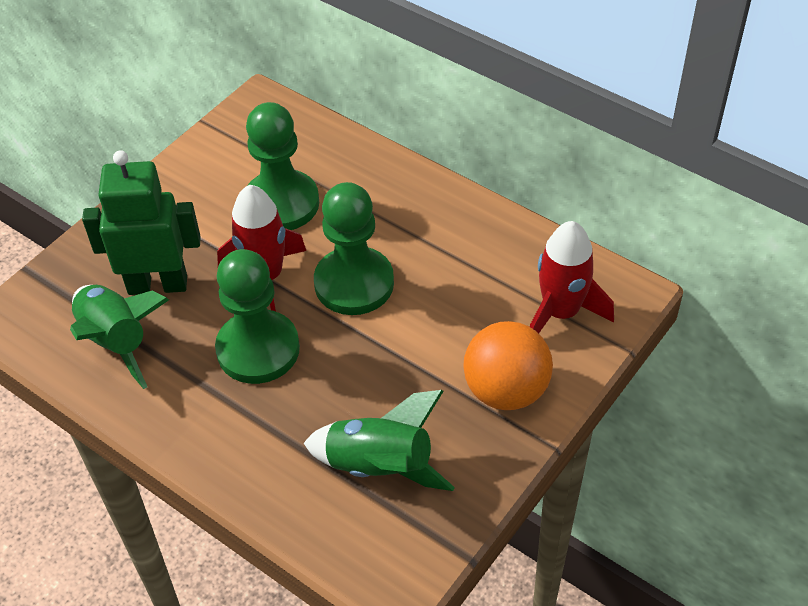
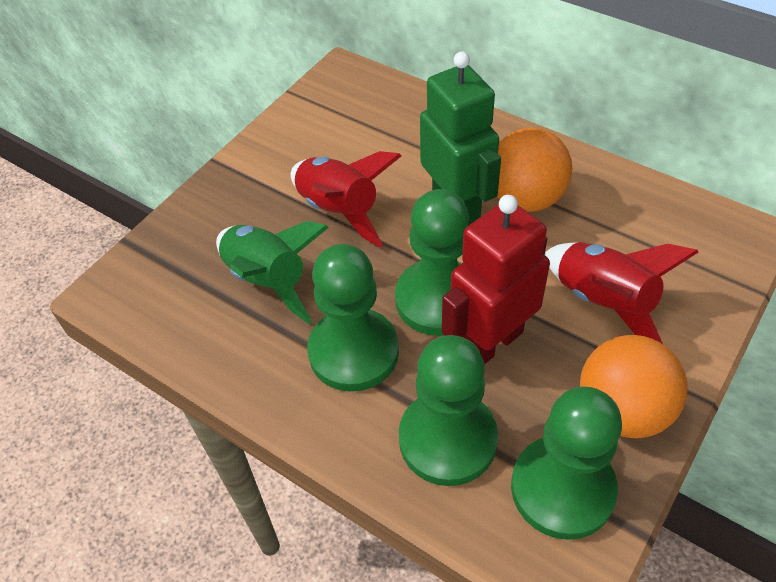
green pawn: 3 -> 4
green rocket: 2 -> 1
orange ball: 1 -> 2
red robot: 0 -> 1

